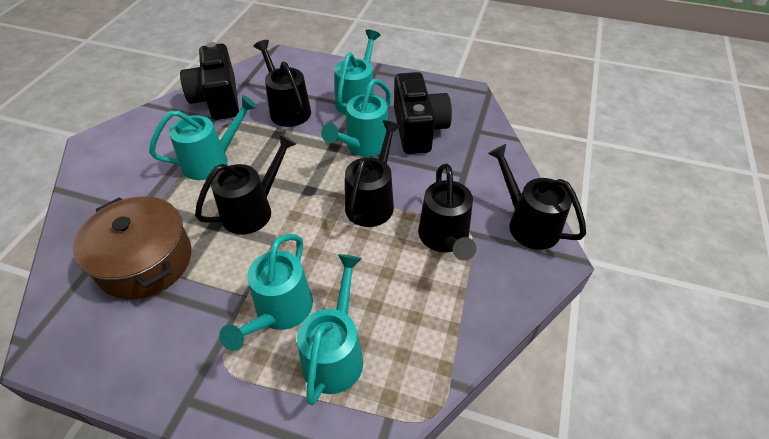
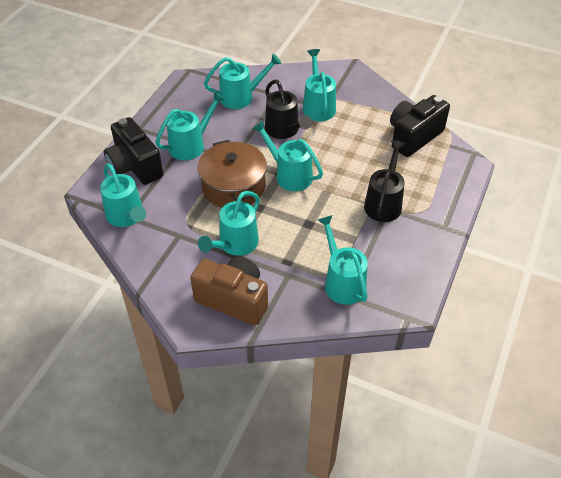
black watering can: 5 -> 2
brown camera: 0 -> 1
turquoise watering can: 5 -> 7

